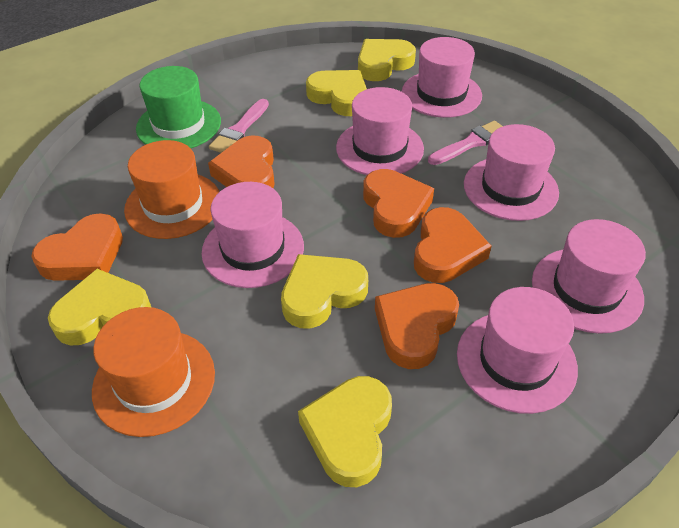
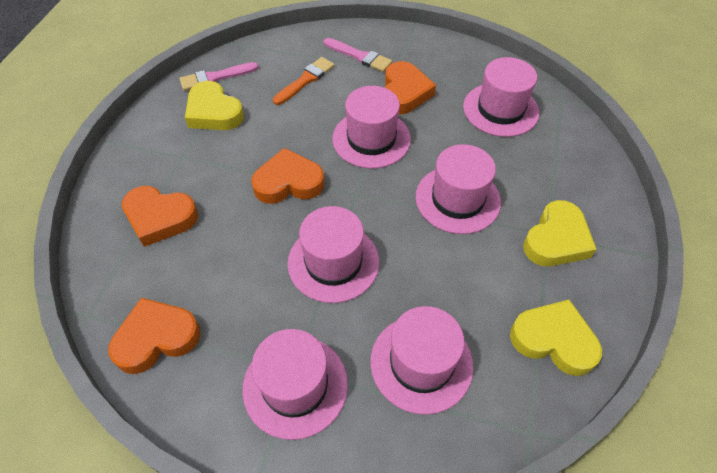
green hat: 1 -> 0
orange brush: 0 -> 1
orange hat: 2 -> 0
orange heart: 5 -> 4
yellow heart: 5 -> 3

